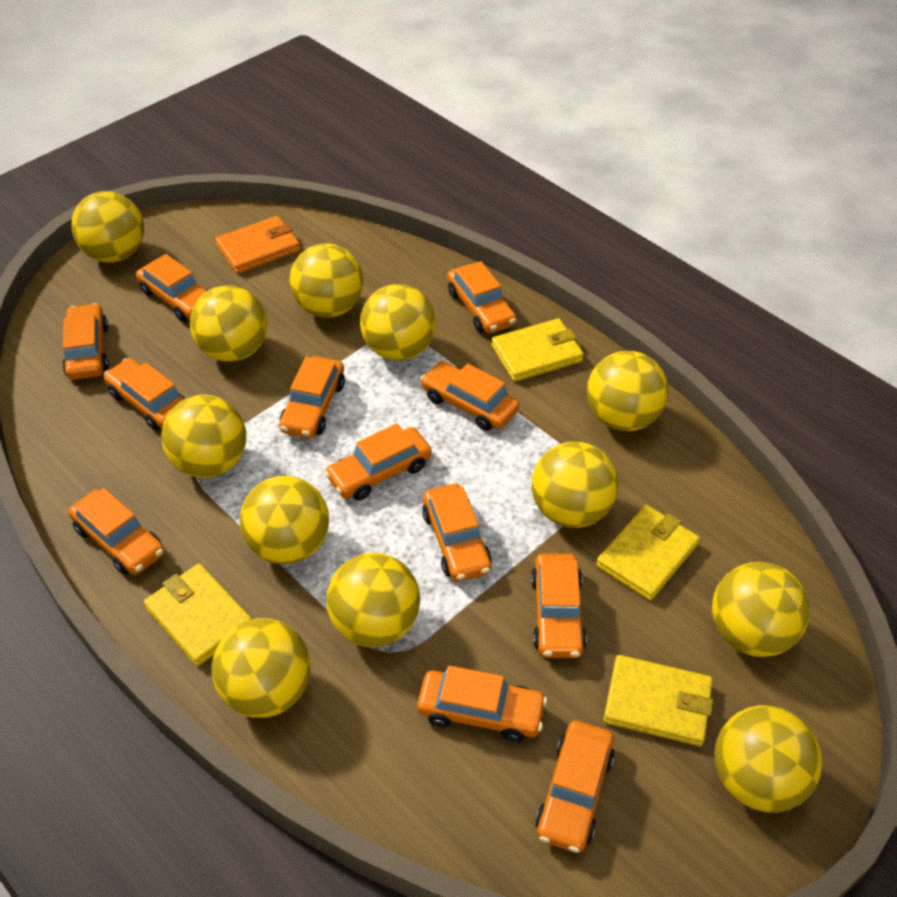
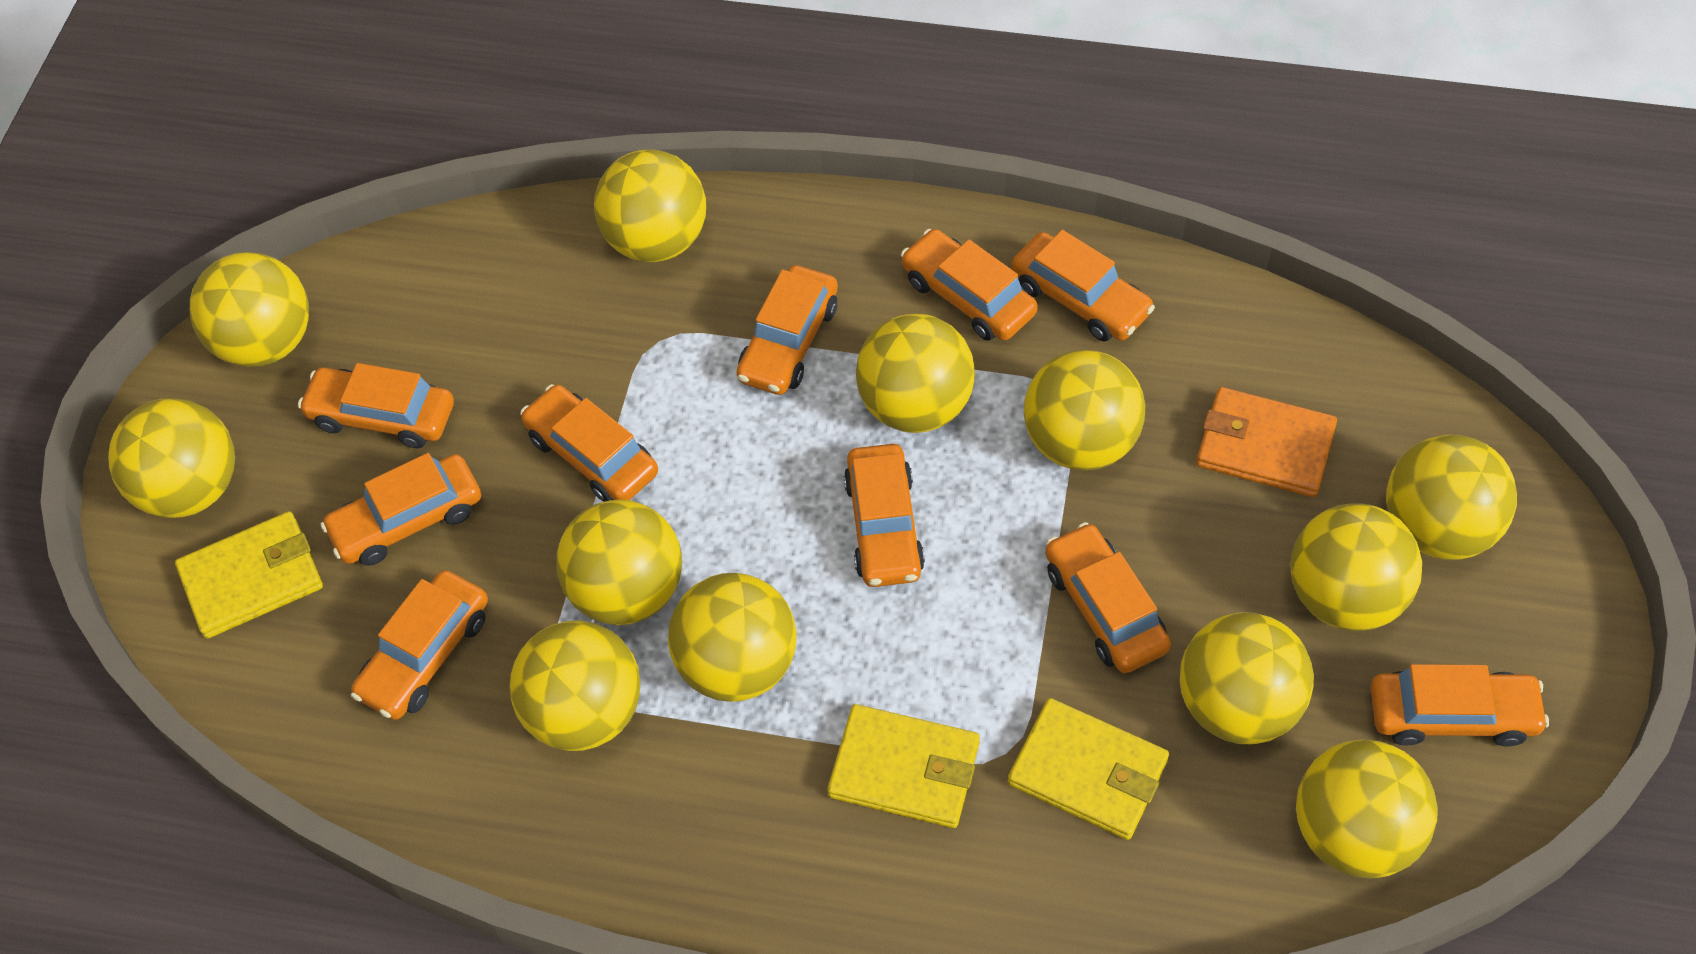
orange car: 12 -> 10
yellow wallet: 4 -> 3

